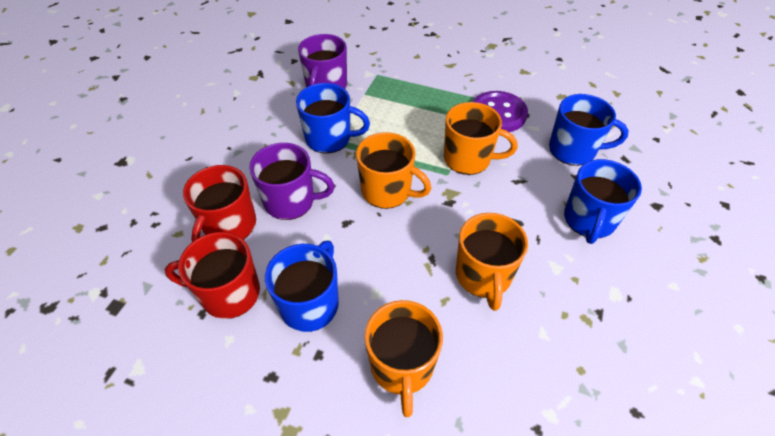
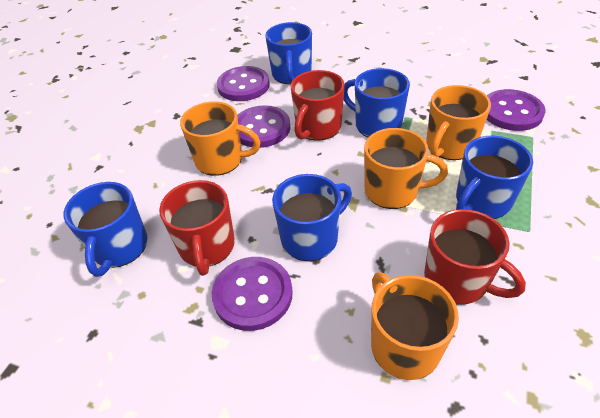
blue mug: 4 -> 5
purple button: 1 -> 4
purple mug: 2 -> 0
red mug: 2 -> 3

